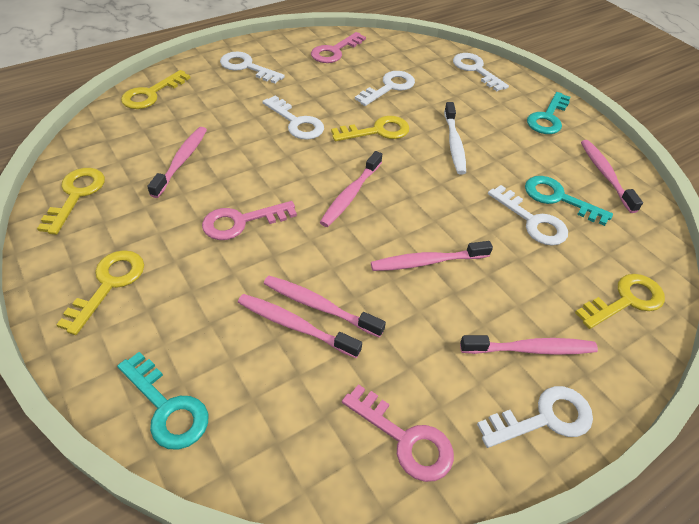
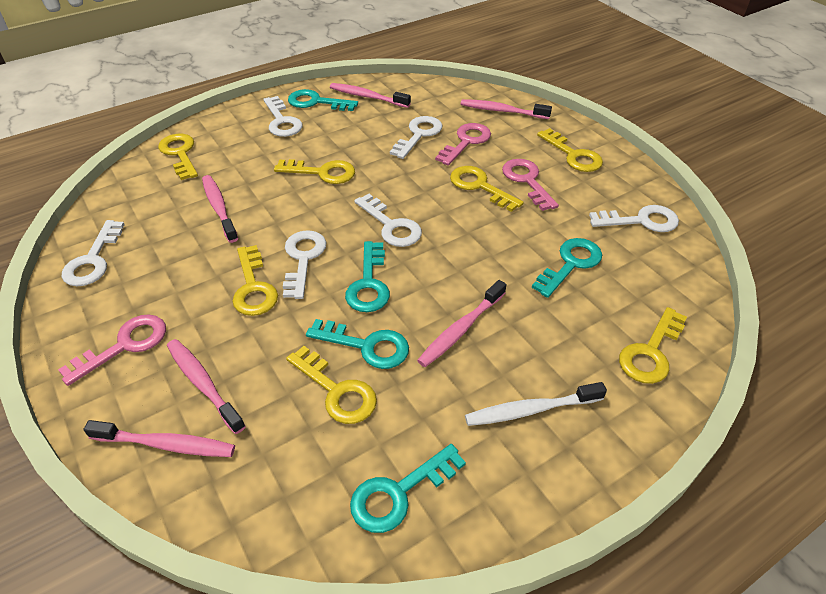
pink toothbrush: 7 -> 6
turquoise key: 3 -> 5
yellow key: 5 -> 7

